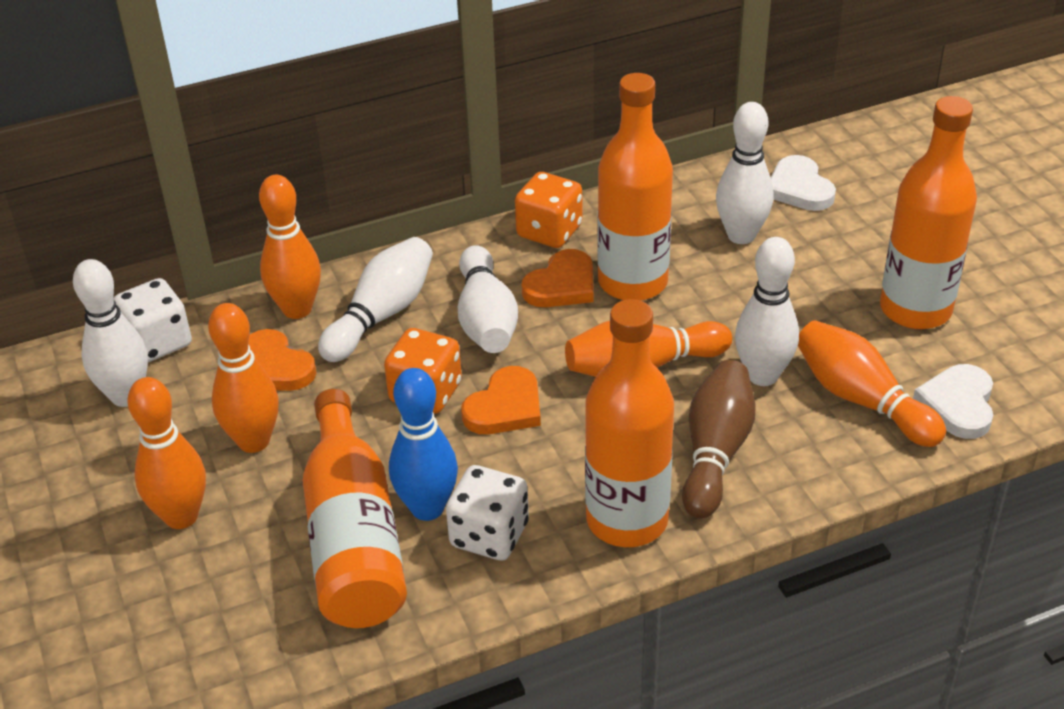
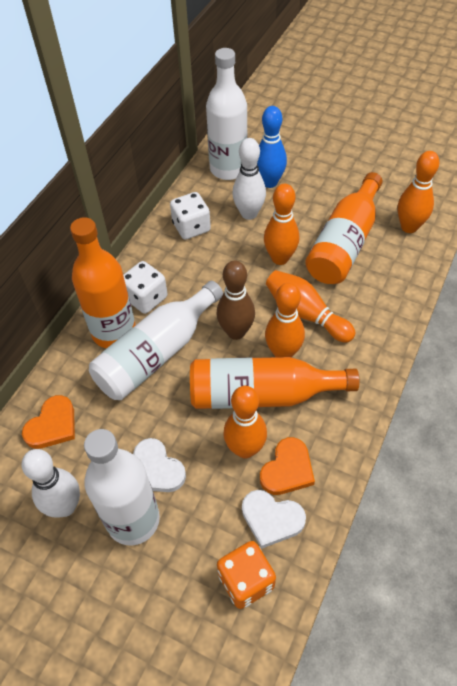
orange bottle: 4 -> 3
orange dice: 2 -> 1
orange heart: 3 -> 2
white bottle: 0 -> 3
white bowling pin: 5 -> 2

